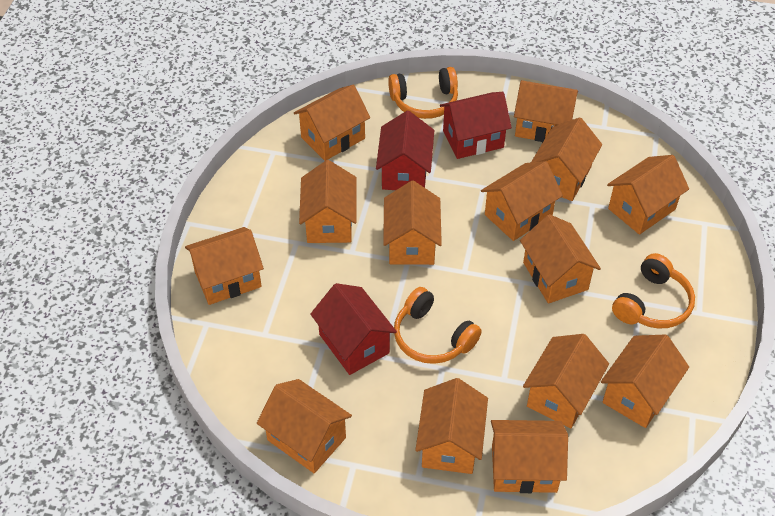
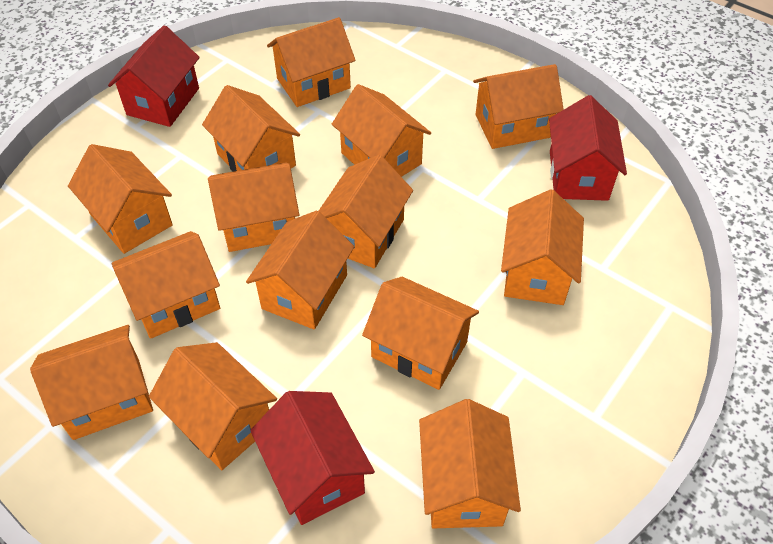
orange headphones: 3 -> 0

